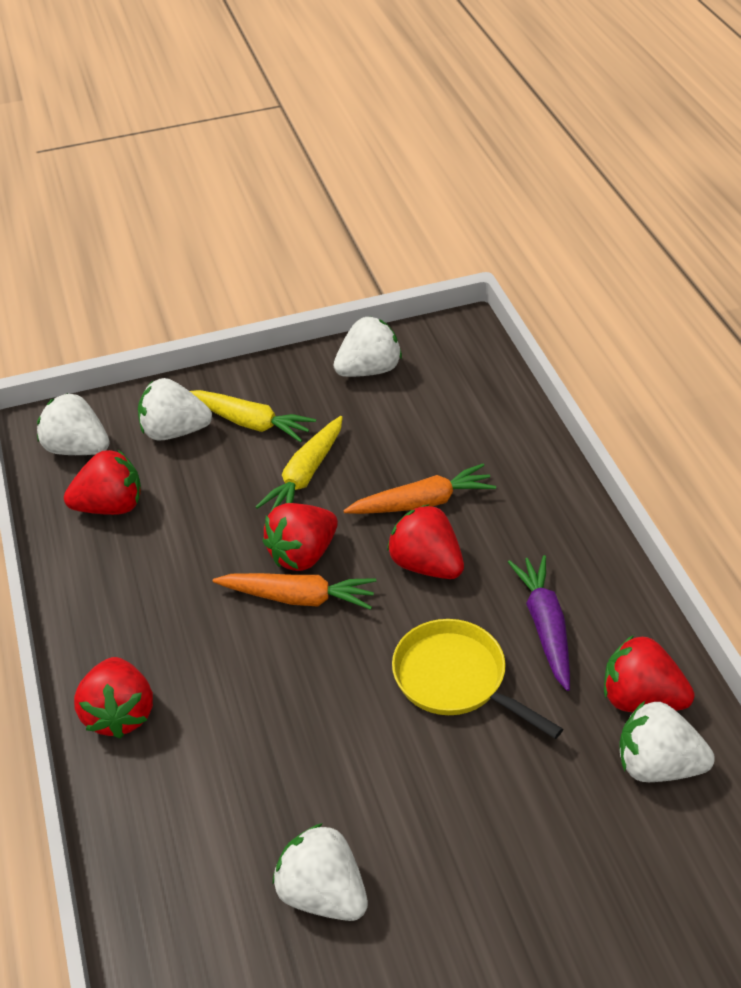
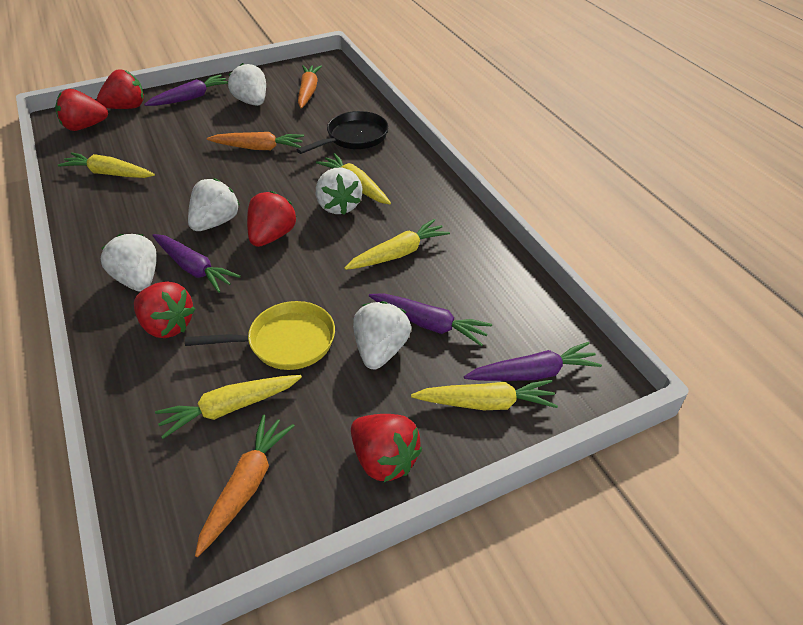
black pan: 0 -> 1
orange carrot: 2 -> 3
purple carrot: 1 -> 4
yellow carrot: 2 -> 5

